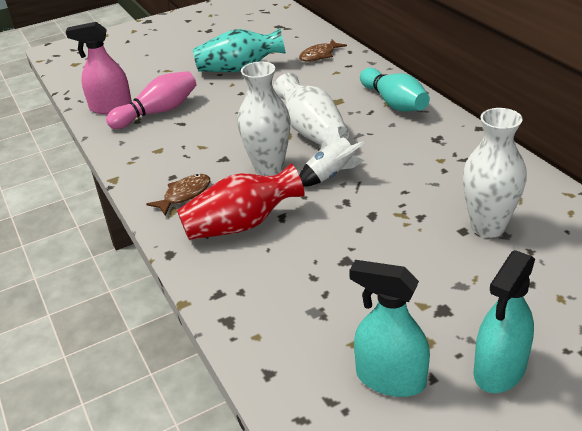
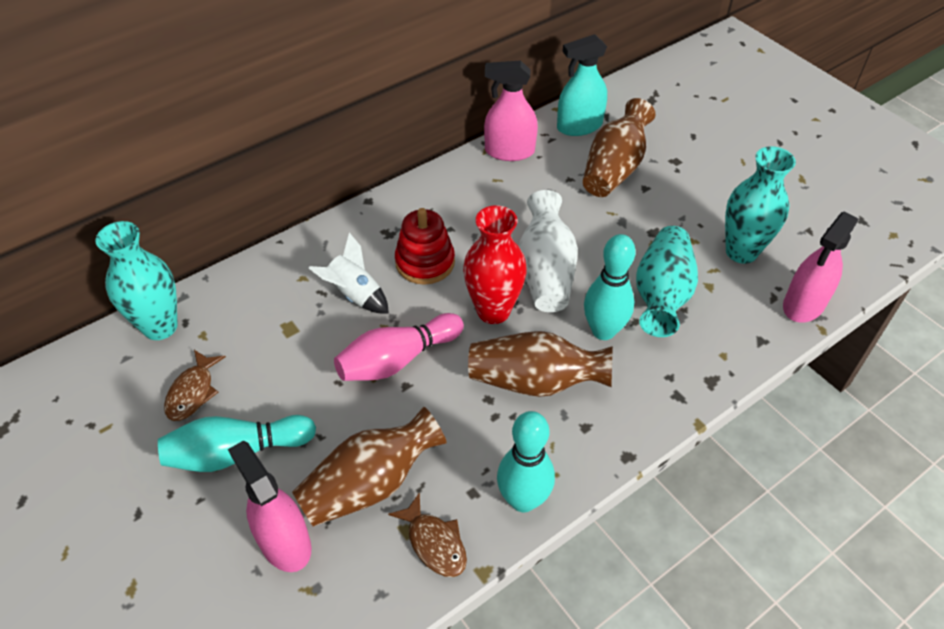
brown vase: 0 -> 3
pink spray bottle: 1 -> 3
red stacking toy: 0 -> 1
turquoise bowling pin: 1 -> 3
turquoise spray bottle: 2 -> 1
turquoise vase: 1 -> 3
white vase: 3 -> 1

